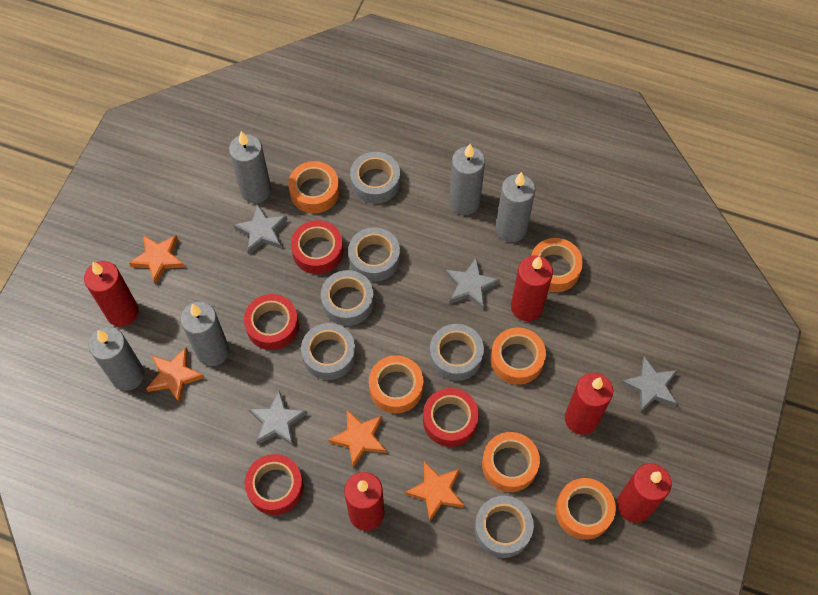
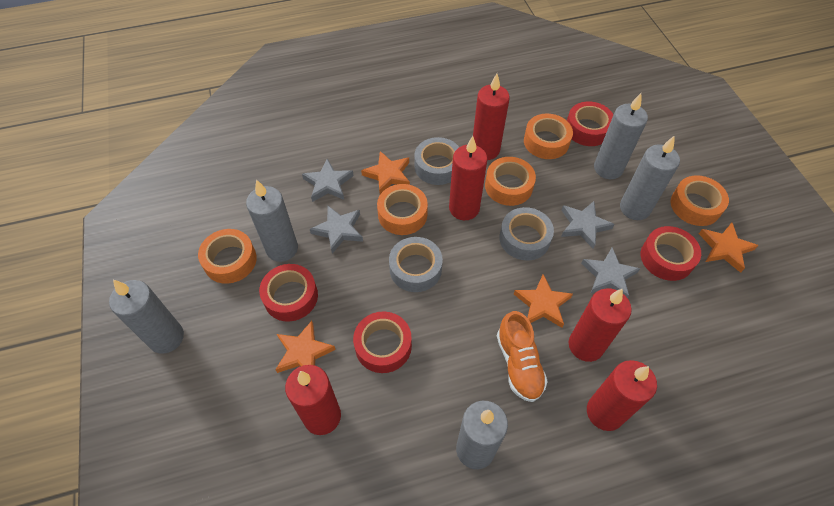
grey tape: 6 -> 3
orange shoe: 0 -> 1
orange tape: 6 -> 5

